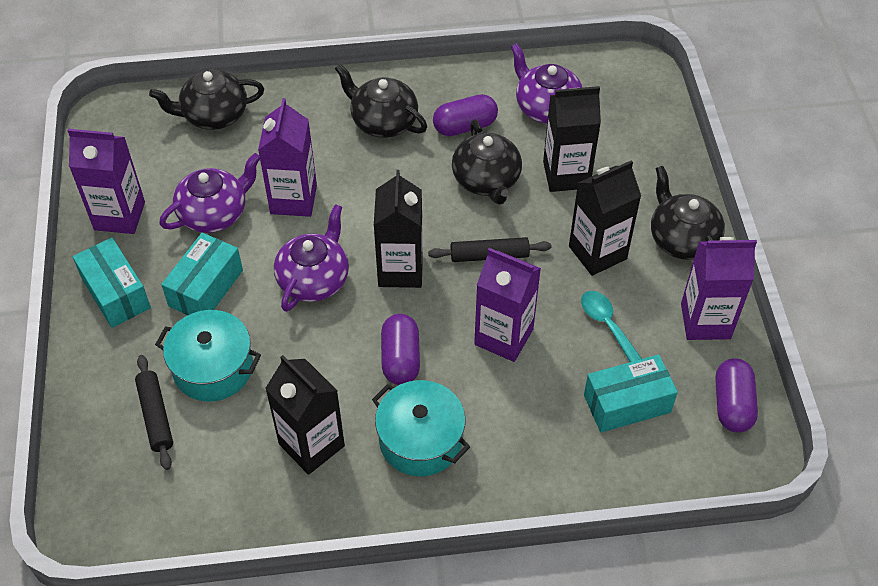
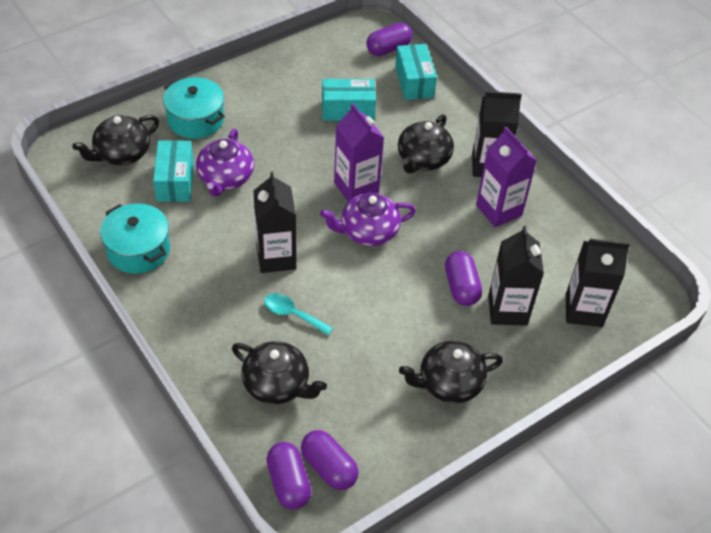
black rolling pin: 2 -> 0
purple capsule: 3 -> 4
purple carton: 4 -> 2
purple teapot: 3 -> 2

